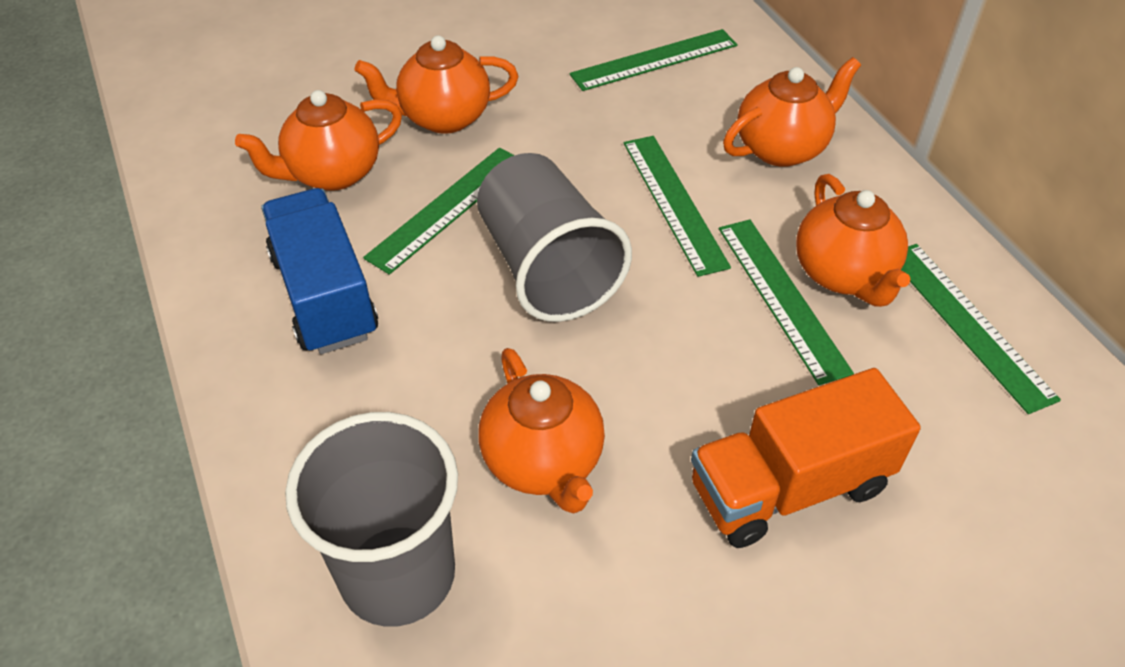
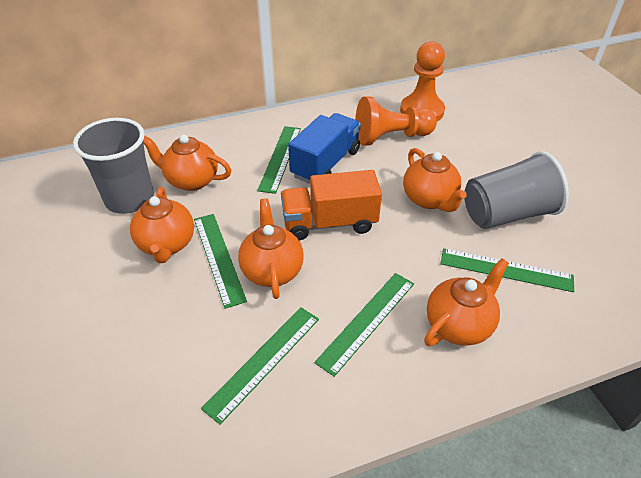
orange pawn: 0 -> 2

